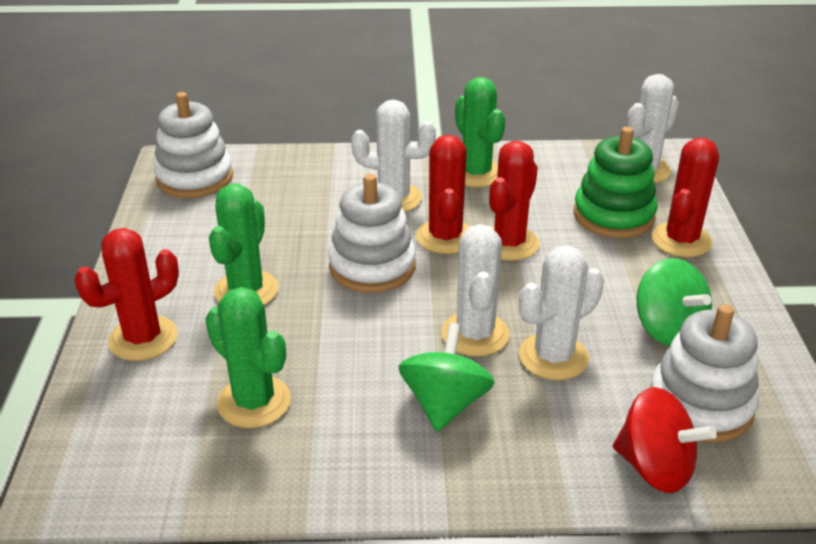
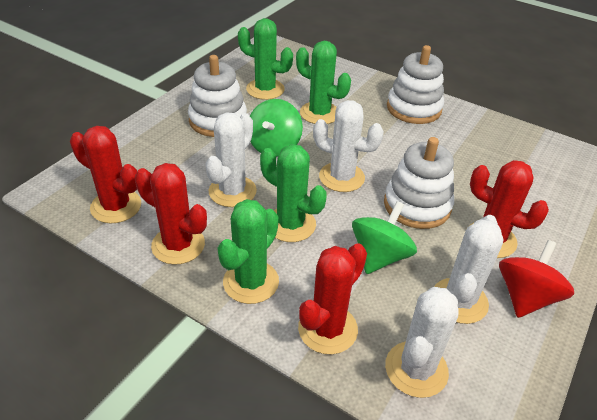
green cactus: 3 -> 4
green stacking toy: 1 -> 0

